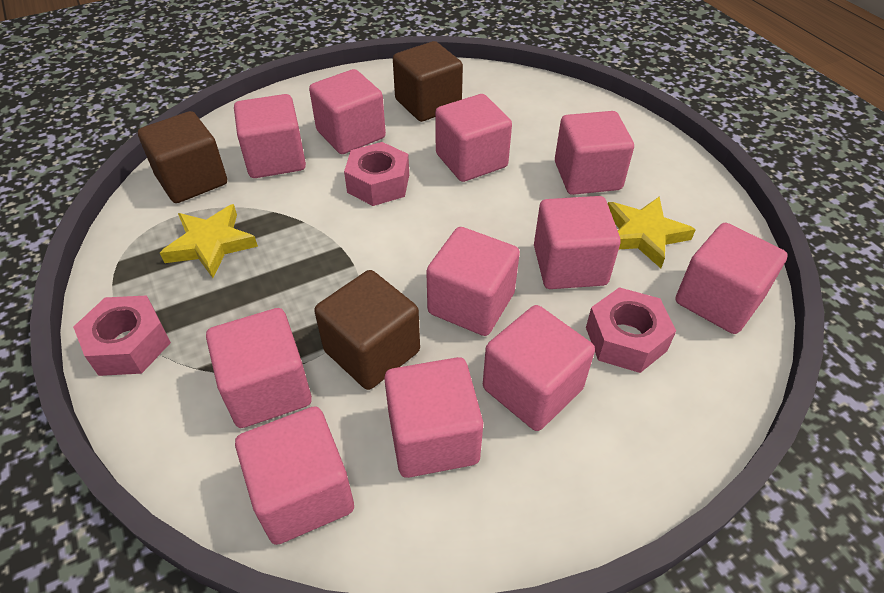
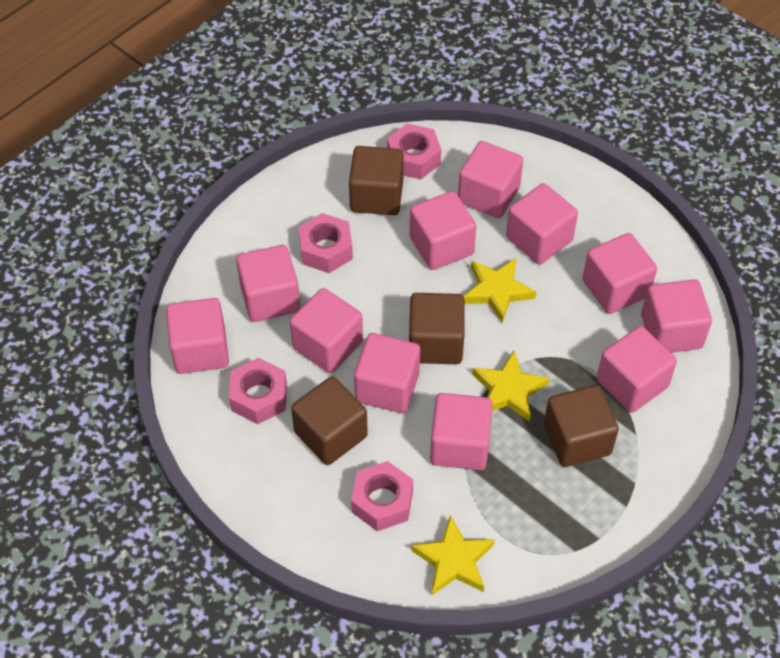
brown cube: 3 -> 4
pink nut: 3 -> 4
yellow star: 2 -> 3

